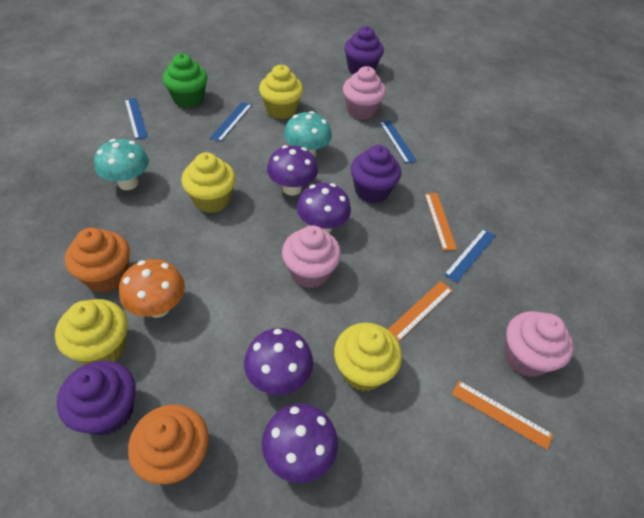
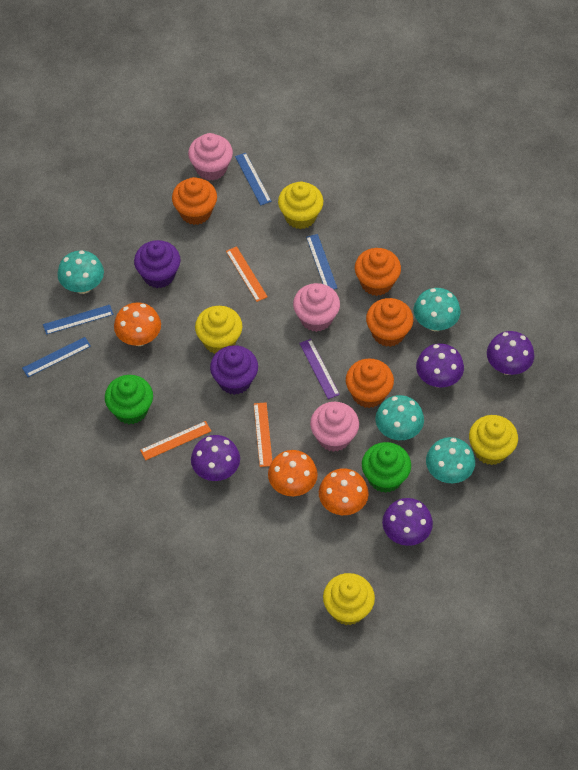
green cupcake: 1 -> 2
orange cupcake: 2 -> 4
orange mushroom: 1 -> 3
purple cupcake: 3 -> 2
purple ruler: 0 -> 1
turquoise mushroom: 2 -> 4

